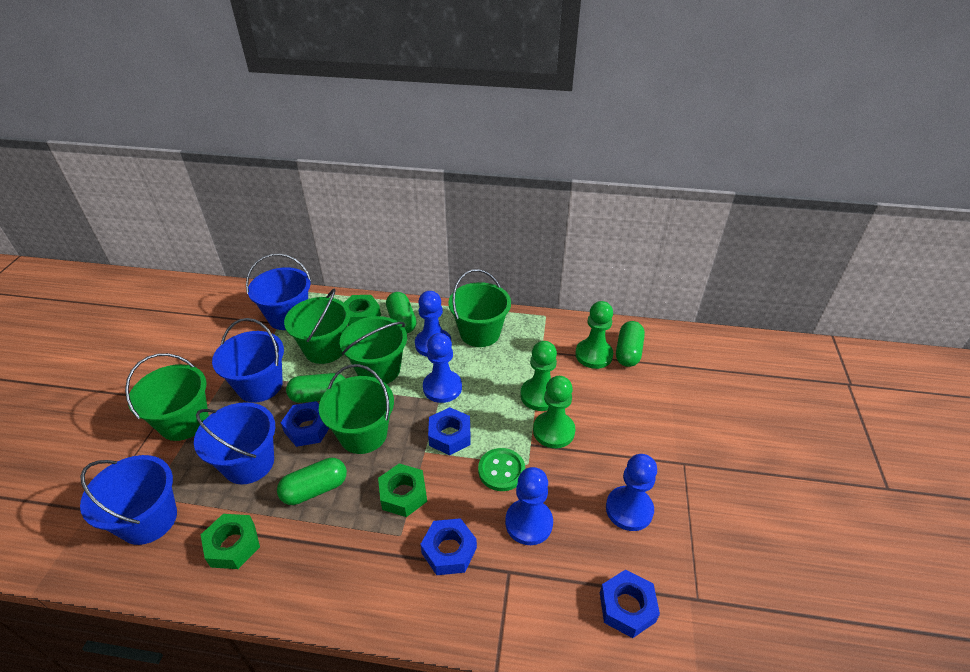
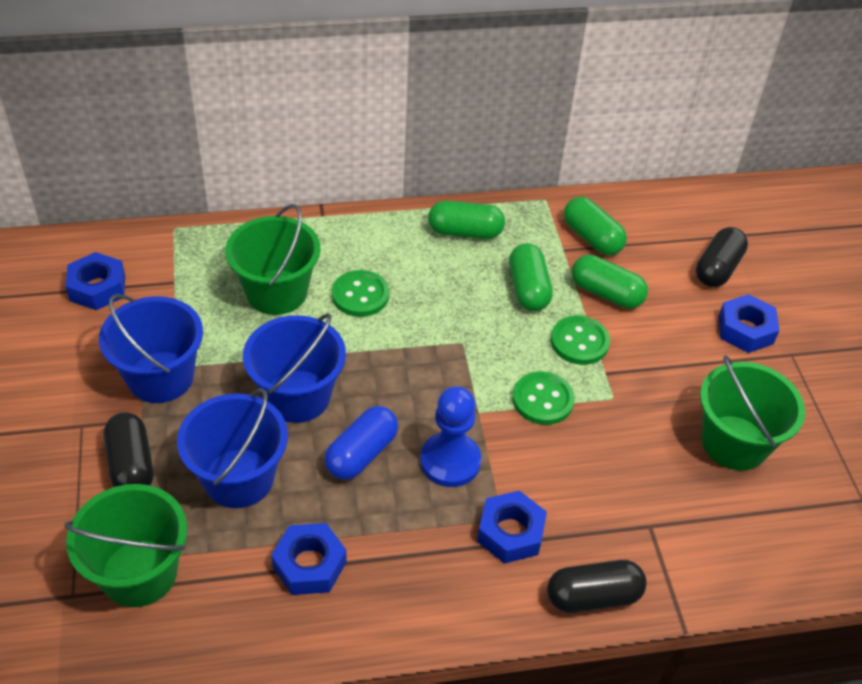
black capsule: 0 -> 3
blue bucket: 4 -> 3
blue capsule: 0 -> 1
blue pawn: 4 -> 1
green bucket: 5 -> 3
green button: 1 -> 3
green nut: 3 -> 0
green pawn: 3 -> 0

